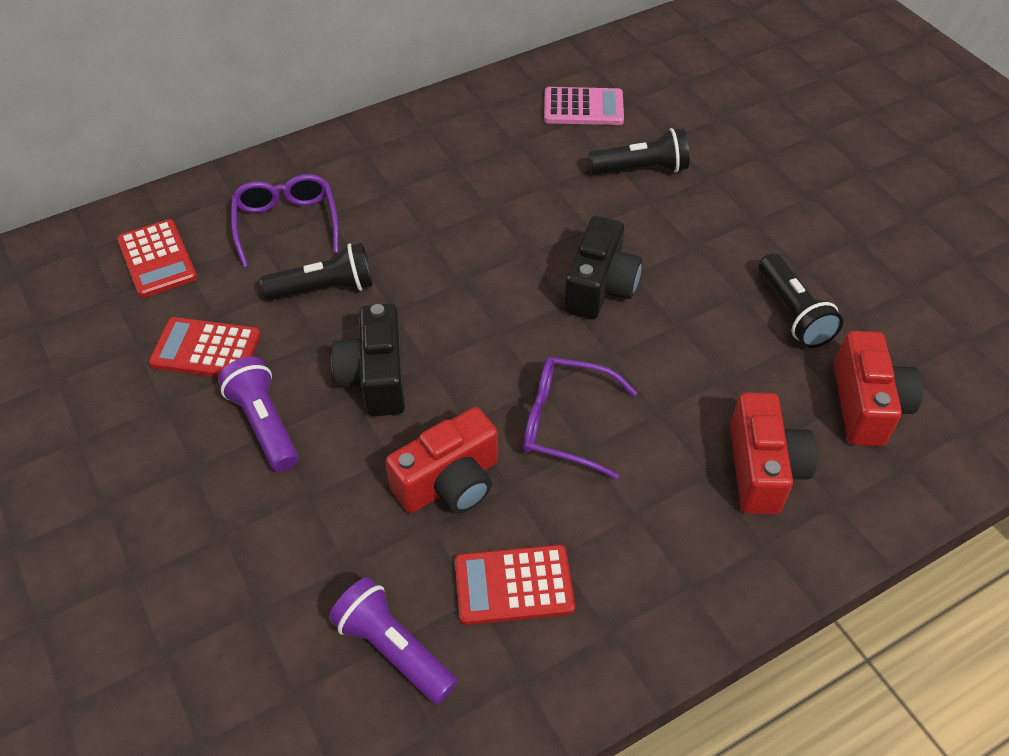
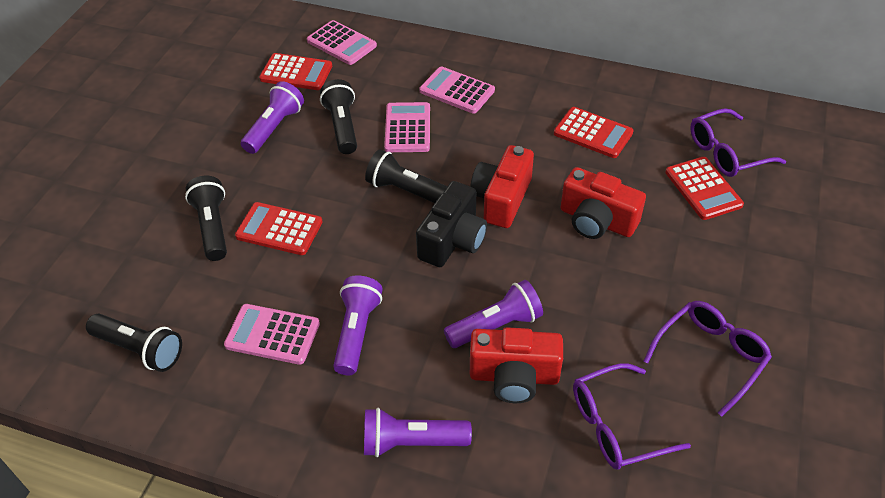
black camera: 2 -> 1
black flashlight: 3 -> 4
pink calculator: 1 -> 4
purple flashlight: 2 -> 4
purple glasses: 2 -> 3
red calculator: 3 -> 4

